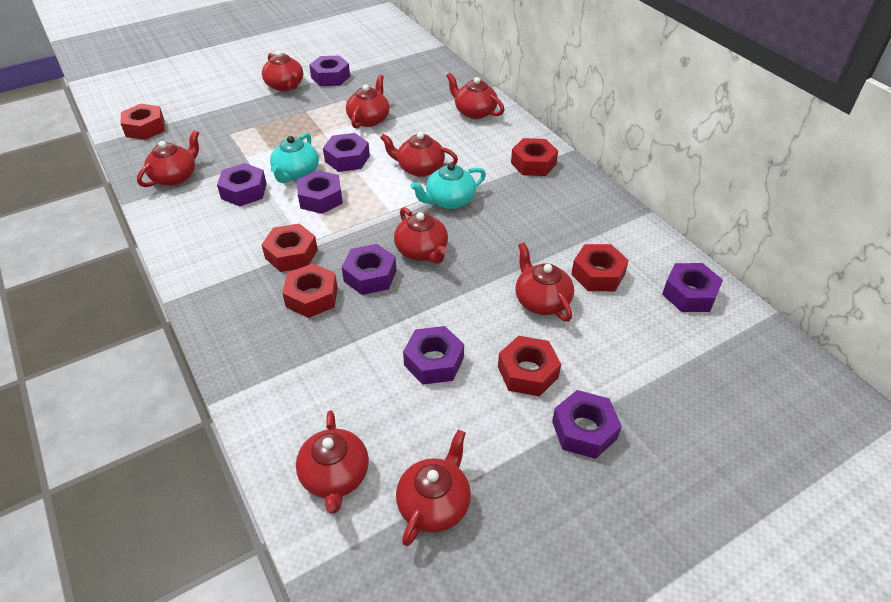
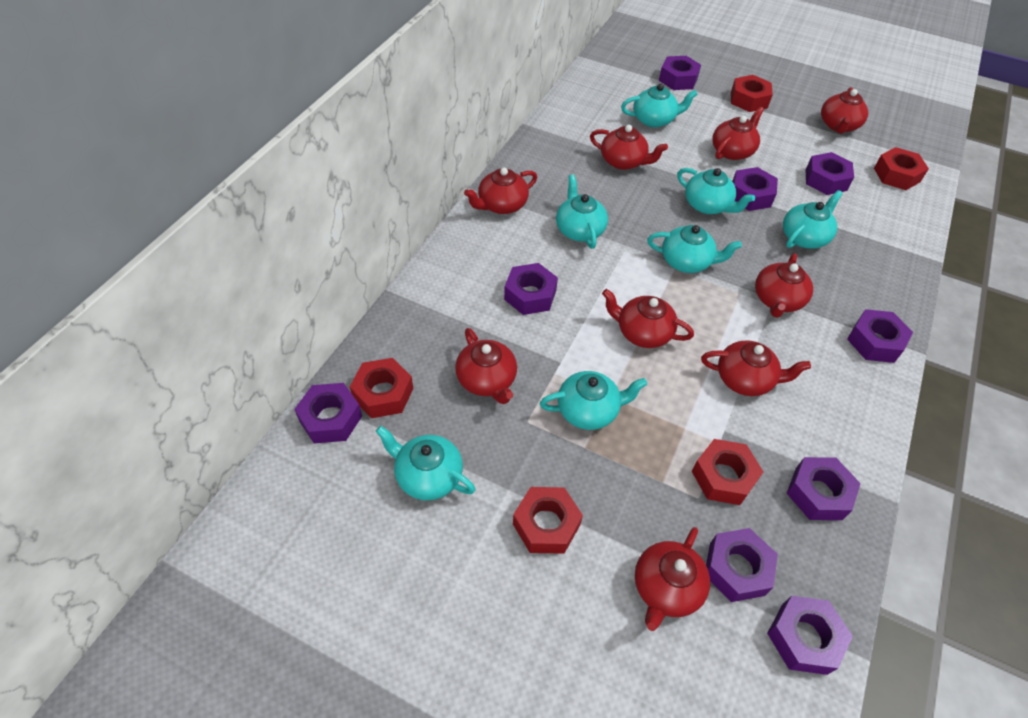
purple nut: 8 -> 9
red nut: 6 -> 5
turquoise teapot: 2 -> 7

